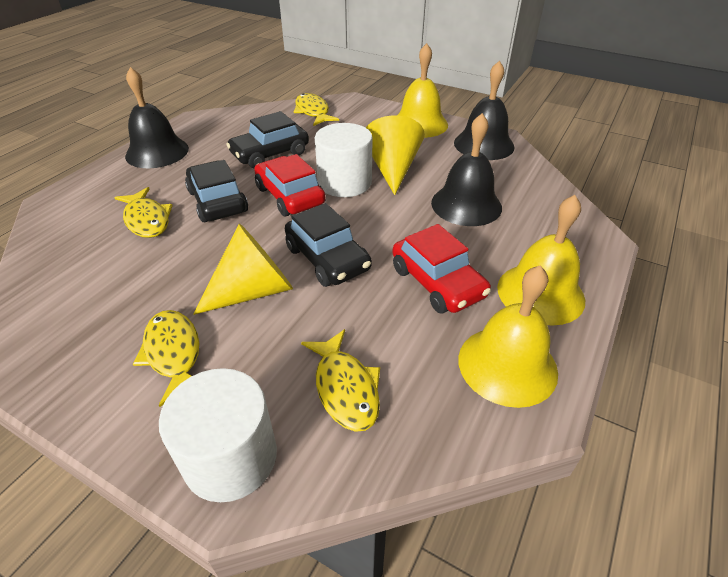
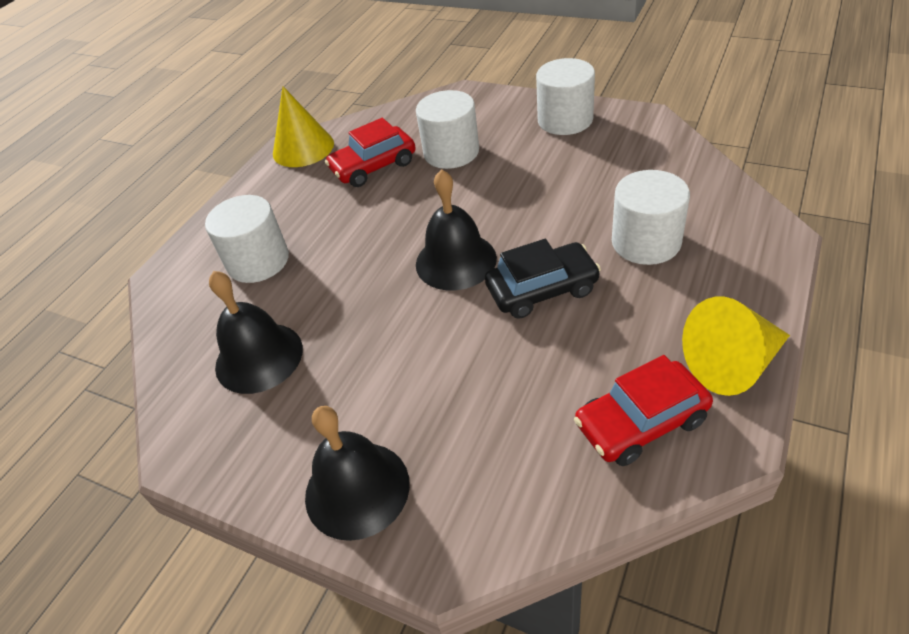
black car: 3 -> 1
white cylinder: 2 -> 4
yellow bell: 3 -> 0
yellow fish: 4 -> 0

